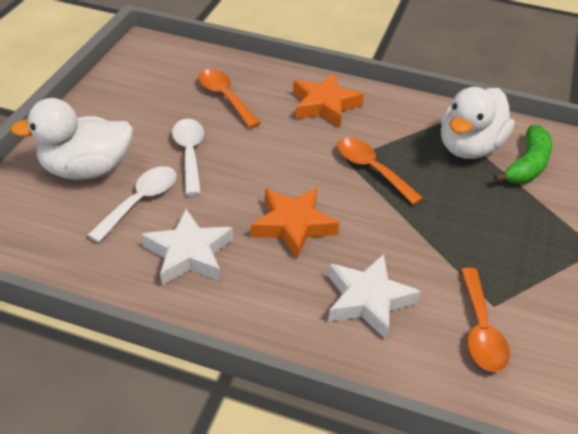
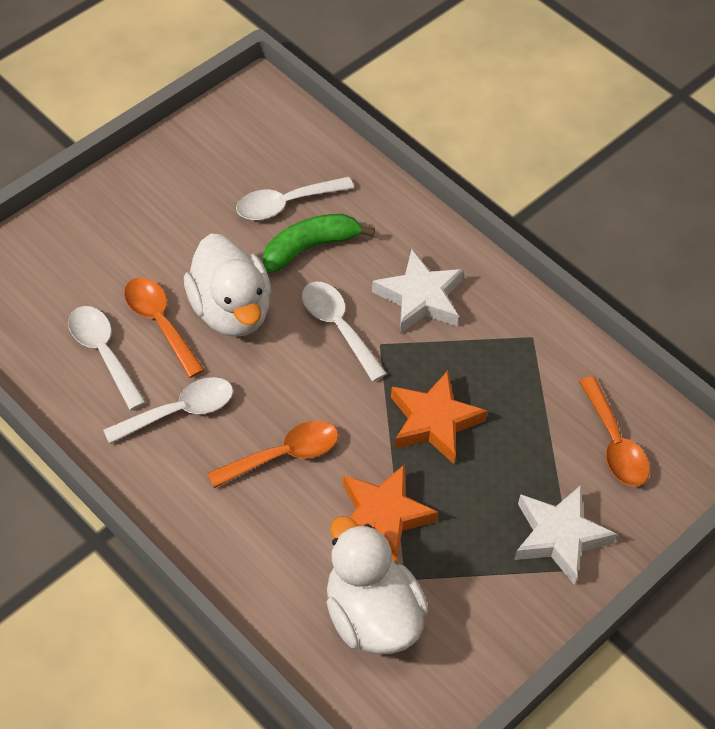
white spoon: 2 -> 4

